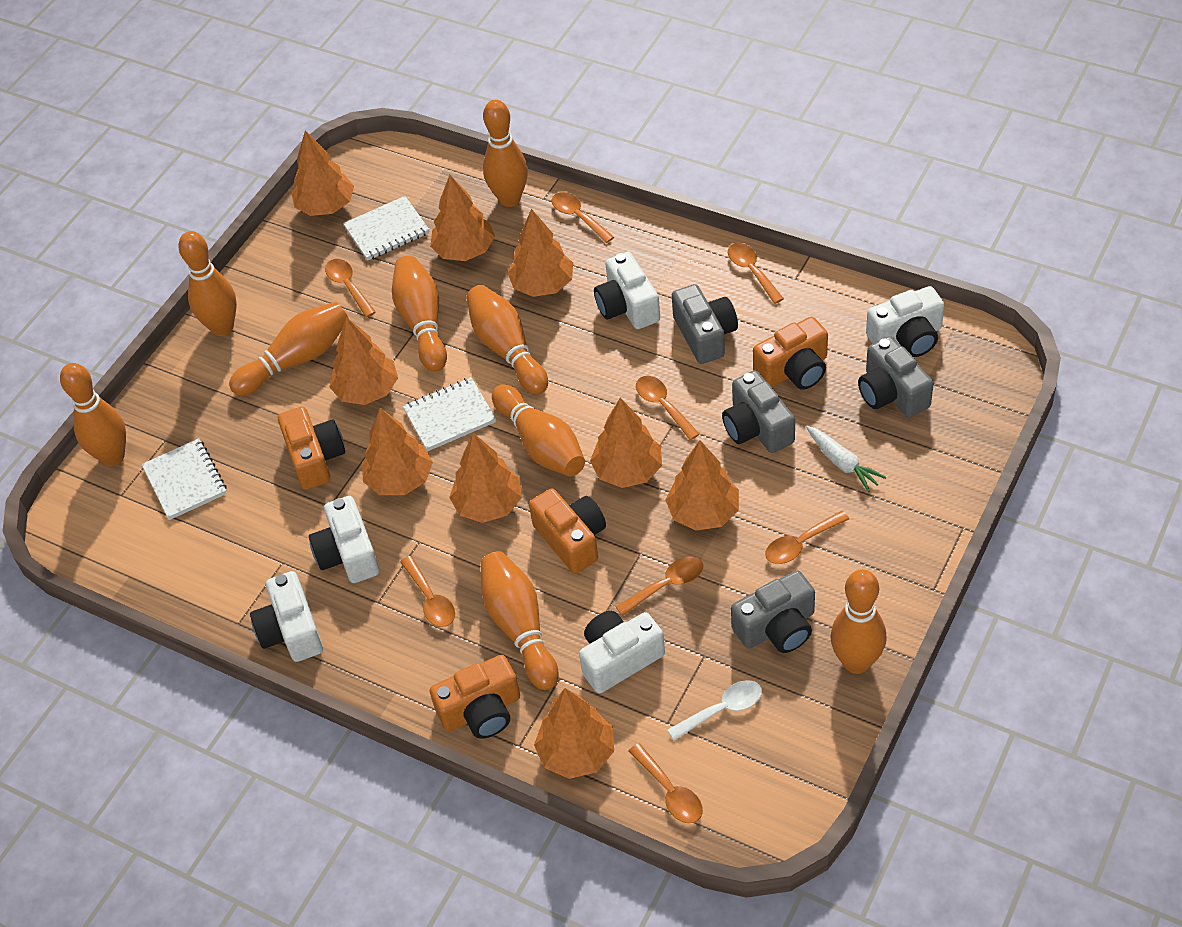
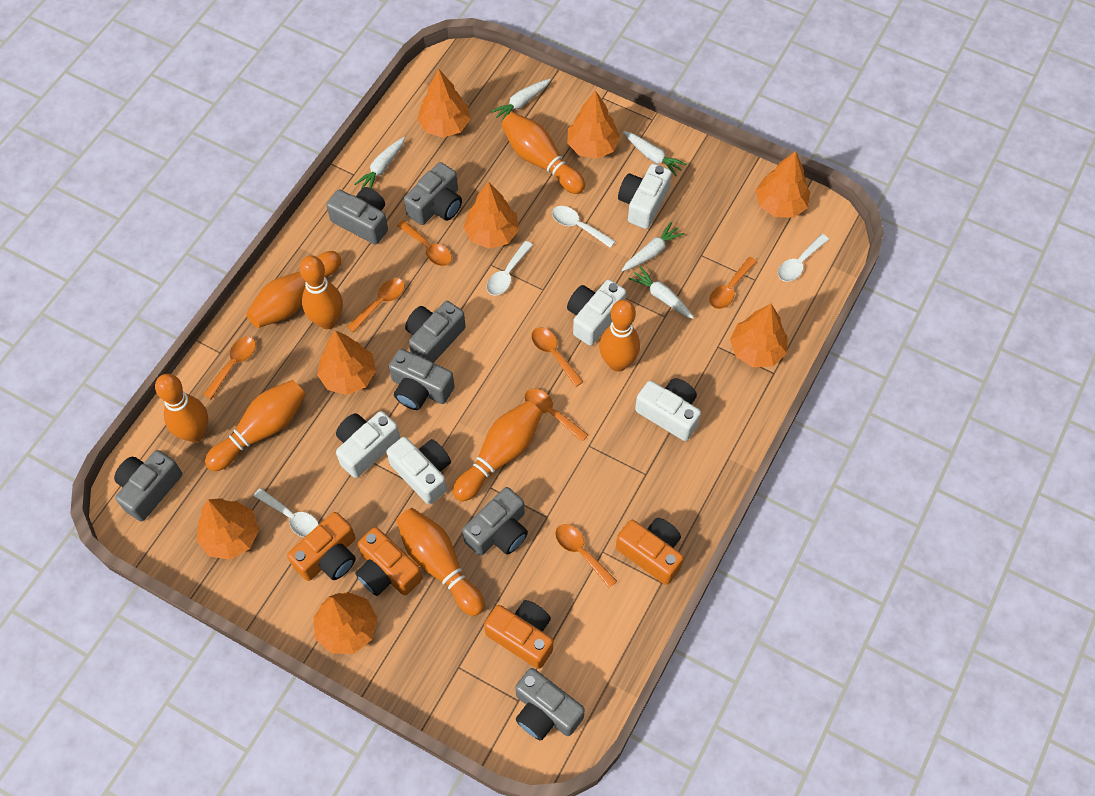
grey camera: 4 -> 7
orange bowling pin: 9 -> 8
orange spoon: 8 -> 7
orange tree: 9 -> 8
white carrot: 1 -> 5
white notebook: 3 -> 0
white spoon: 1 -> 4

